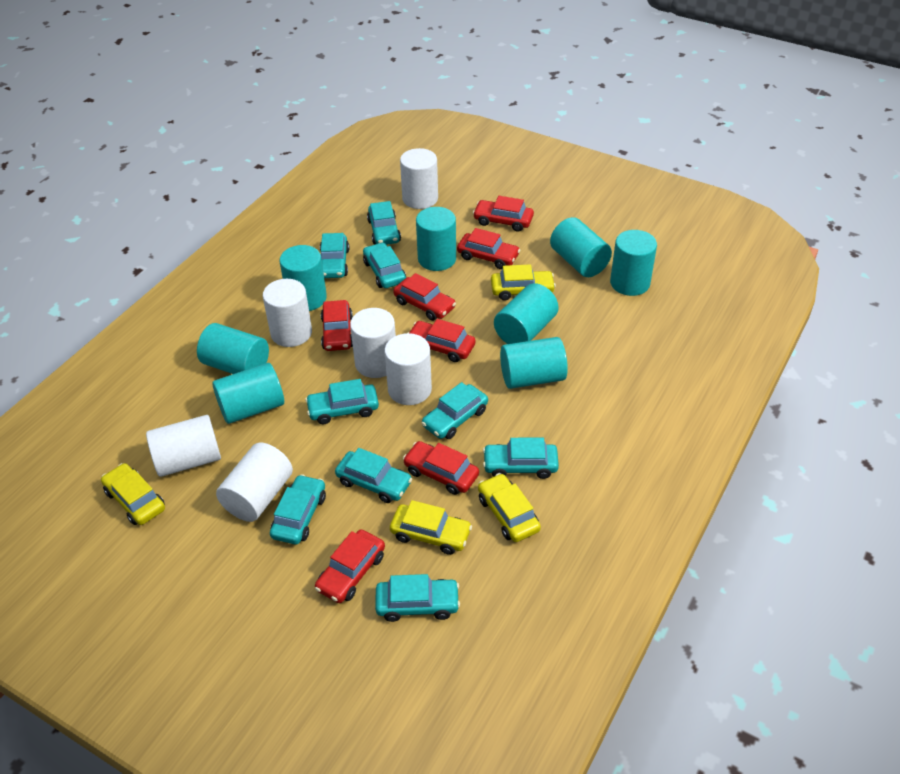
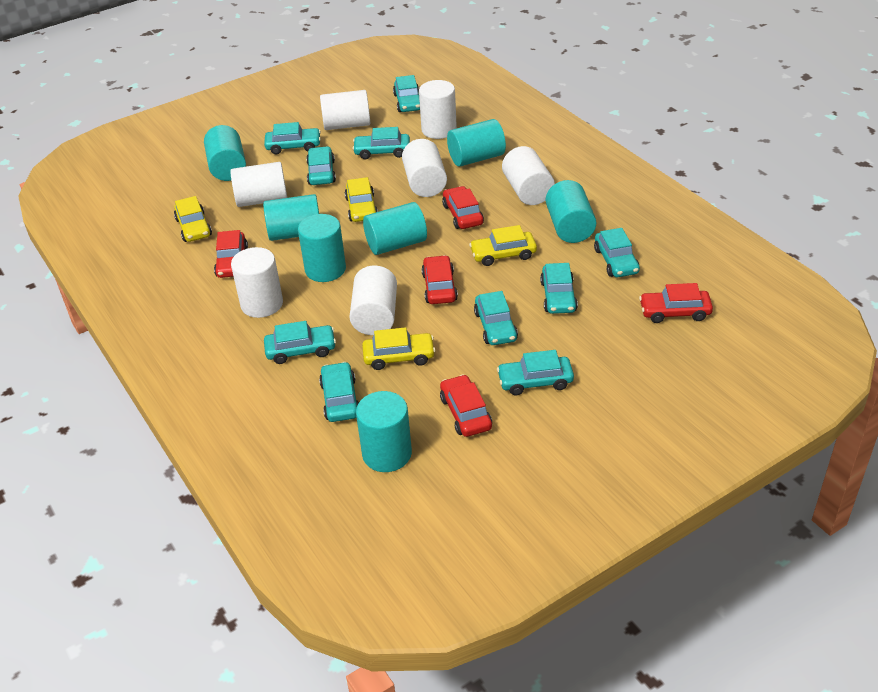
red car: 7 -> 5
turquoise car: 9 -> 10
turquoise cylinder: 8 -> 7
white cylinder: 6 -> 7

